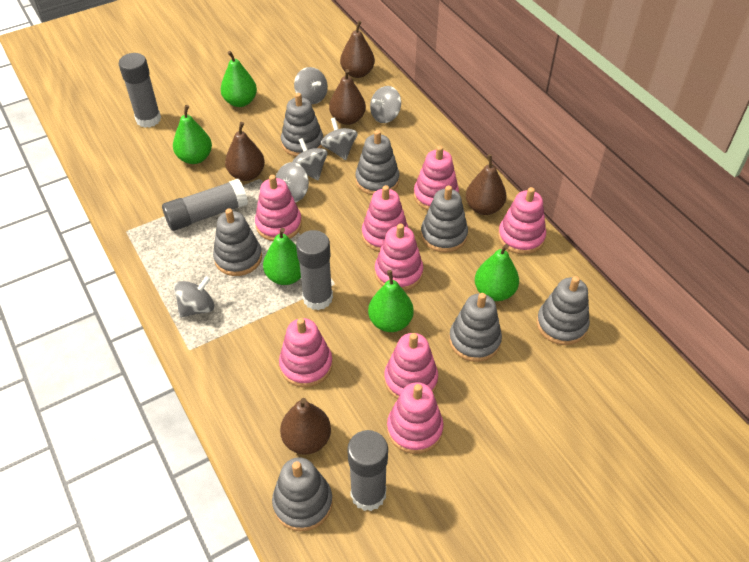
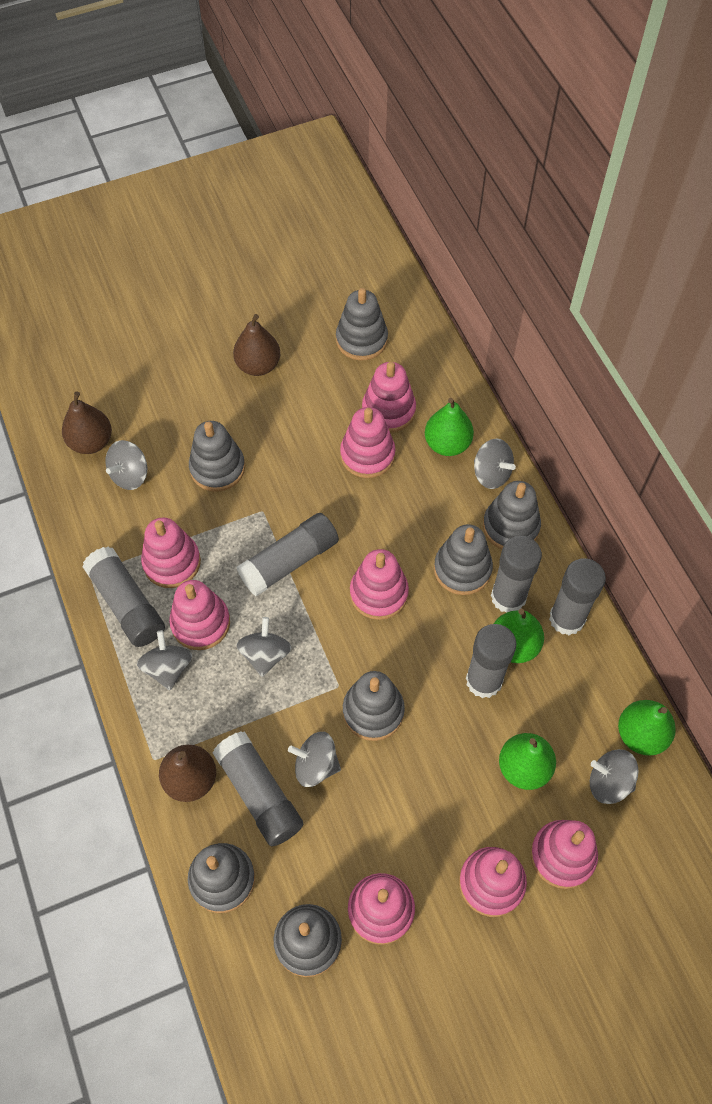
brown pear: 5 -> 3
green pear: 5 -> 4
grey glue stick: 4 -> 6

